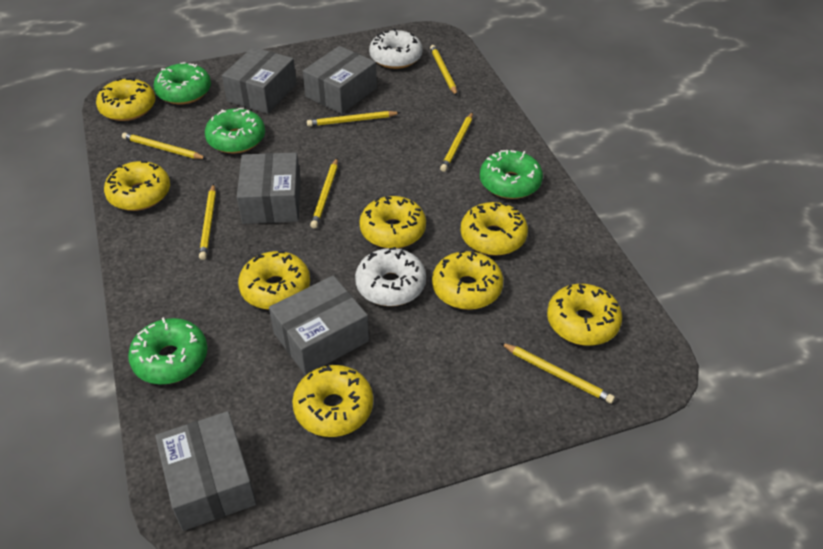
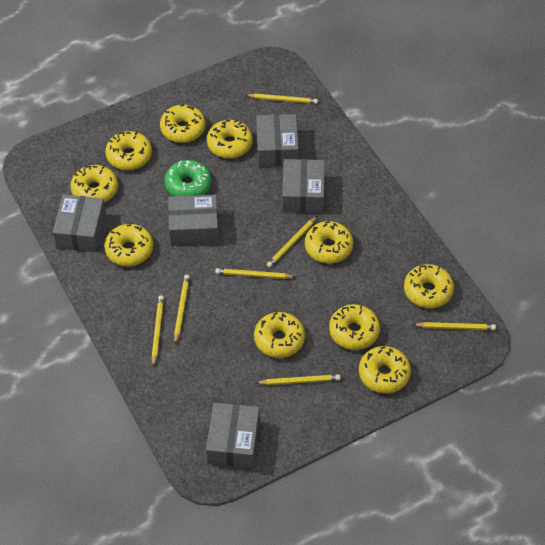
green donut: 4 -> 1
white donut: 2 -> 0
yellow donut: 8 -> 10

